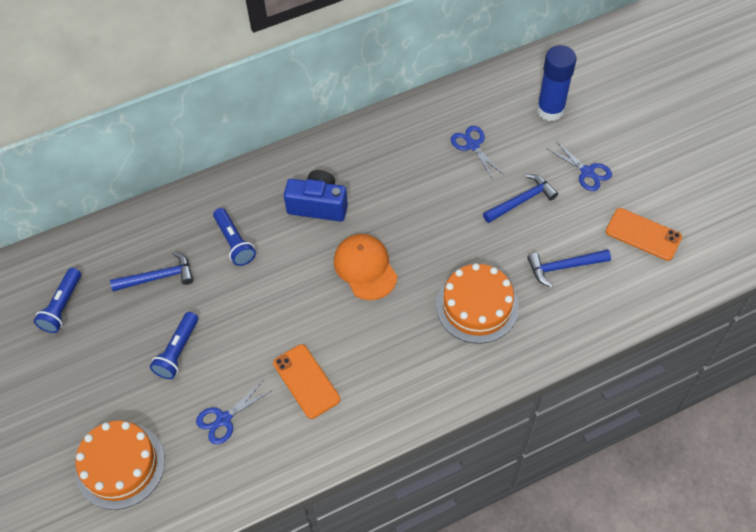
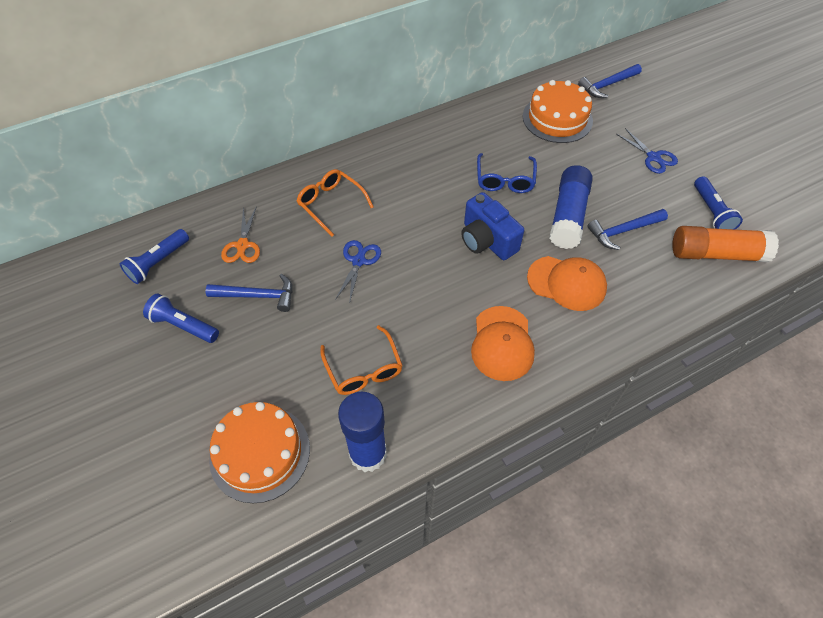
blue glasses: 0 -> 1
blue glue stick: 1 -> 2
blue scissors: 3 -> 2
orange cap: 1 -> 2
orange glasses: 0 -> 2
orange glue stick: 0 -> 1
orange phone: 2 -> 0
orange scissors: 0 -> 1

